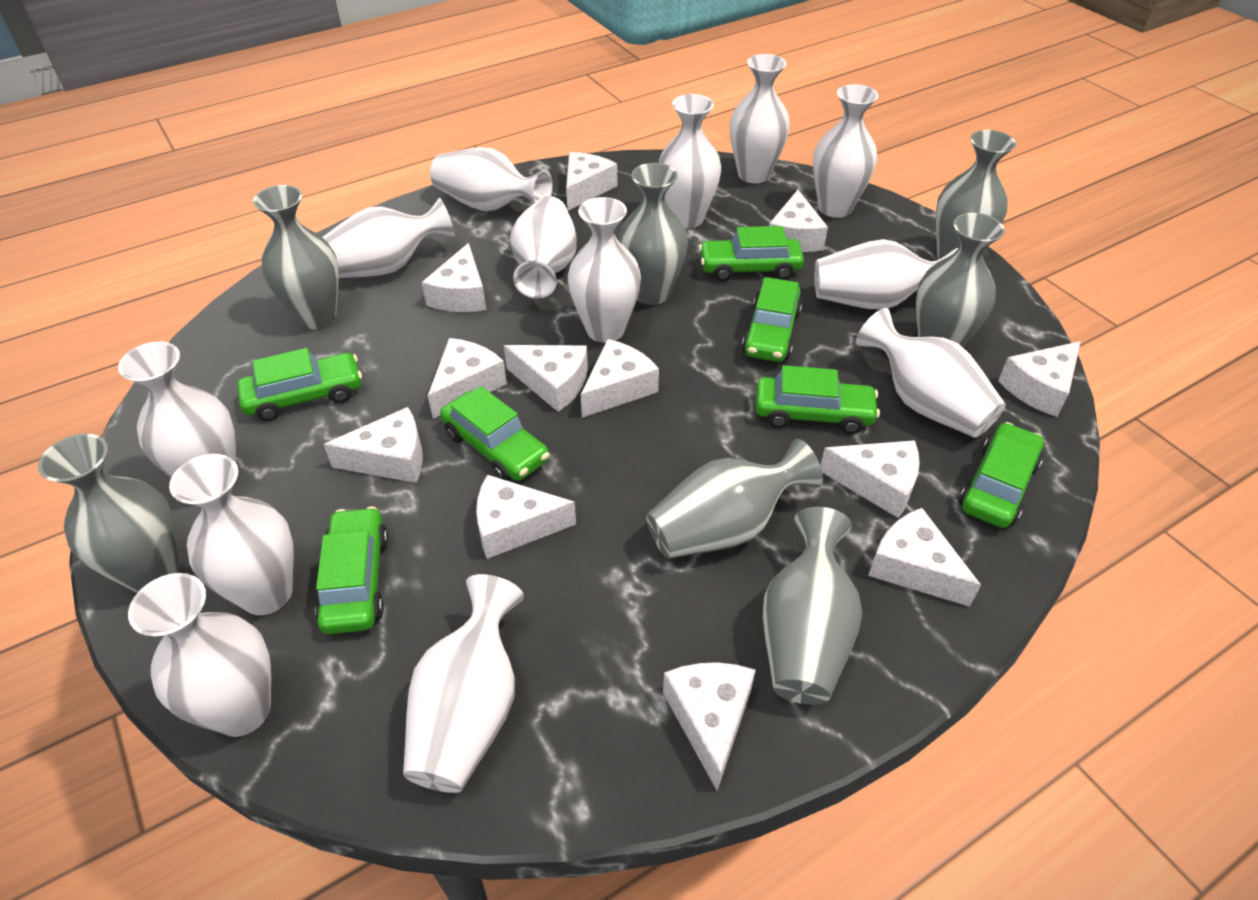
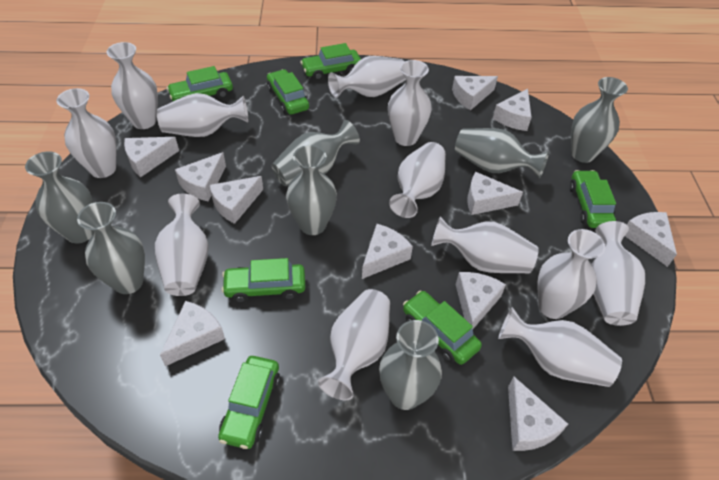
white cheese: 12 -> 11
white vase: 13 -> 12

